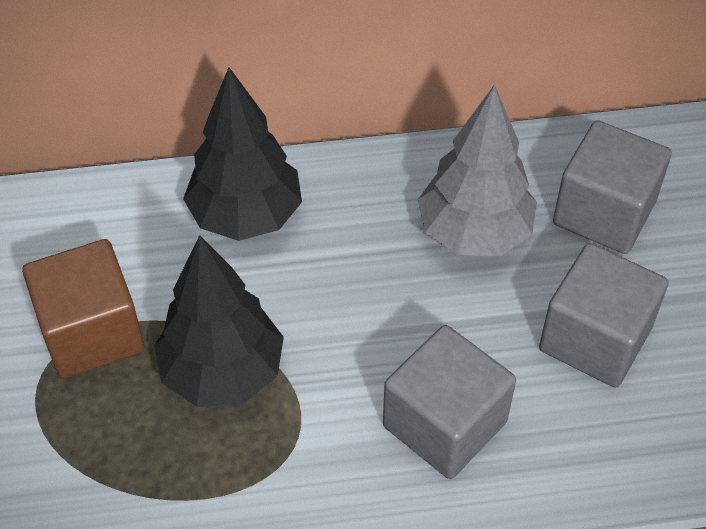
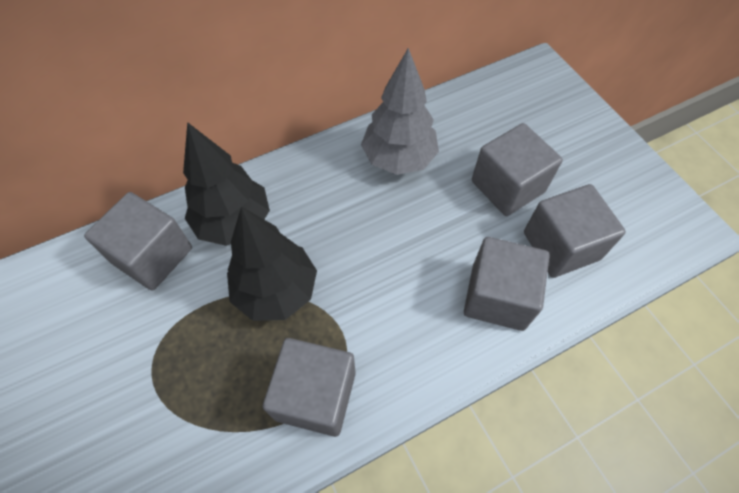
brown cube: 1 -> 0
grey cube: 3 -> 5

